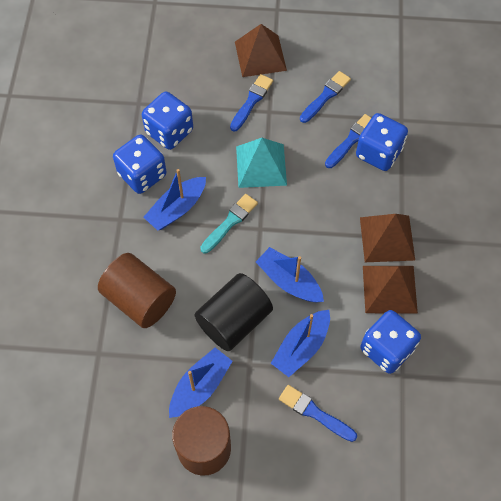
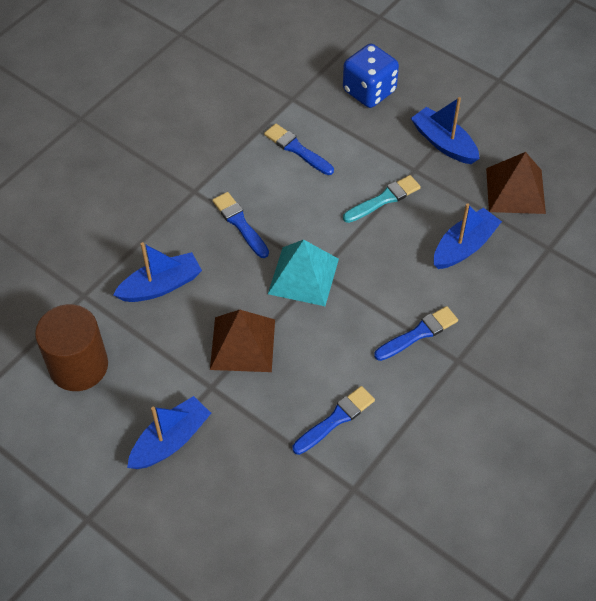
black cylinder: 1 -> 0
blue dice: 4 -> 1
brown cylinder: 2 -> 1
brown pyramid: 3 -> 2

